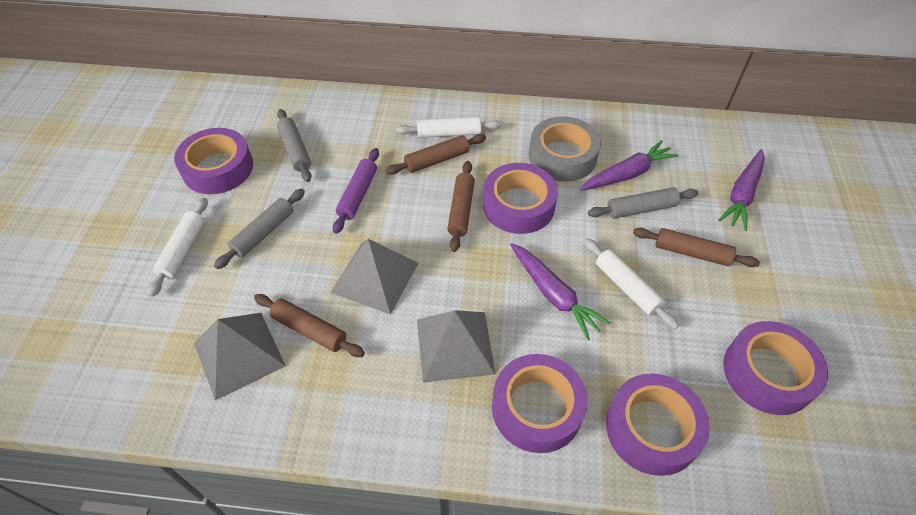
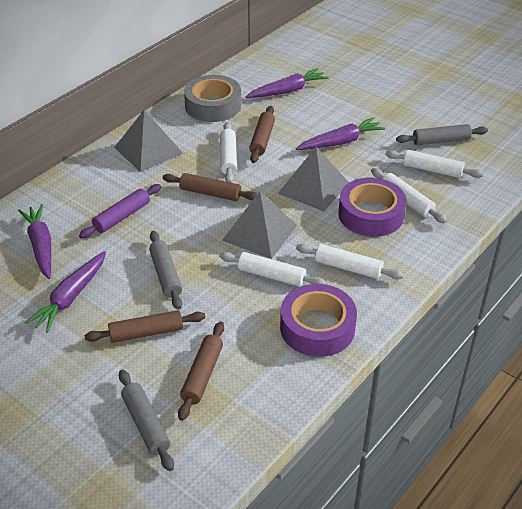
purple carrot: 3 -> 4
purple tape: 5 -> 2
white rolling pin: 3 -> 5

